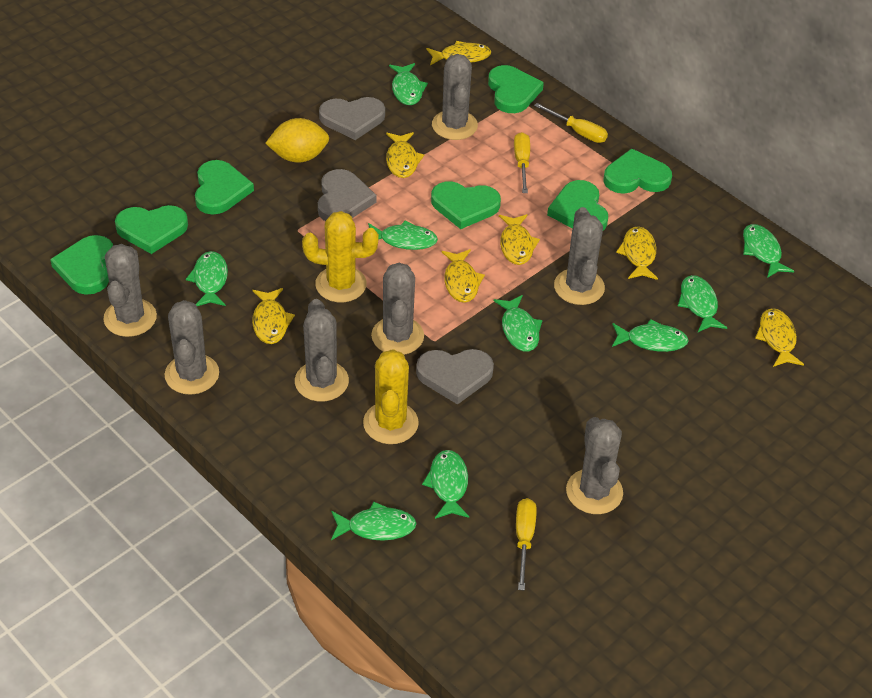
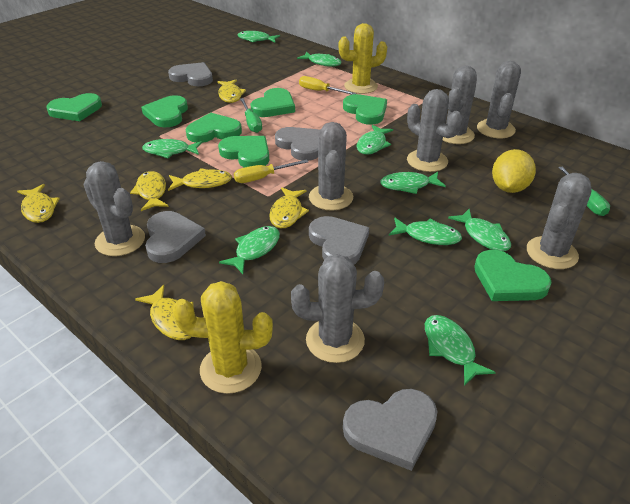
green screwdriver: 0 -> 2
grey heart: 3 -> 5
yellow fish: 7 -> 6
yellow screwdriver: 3 -> 2

